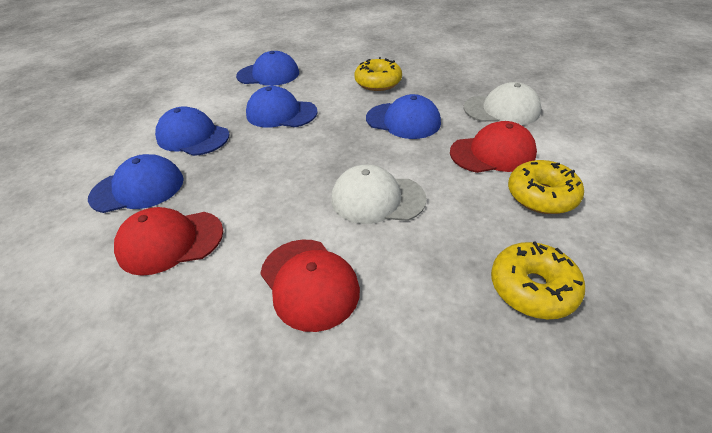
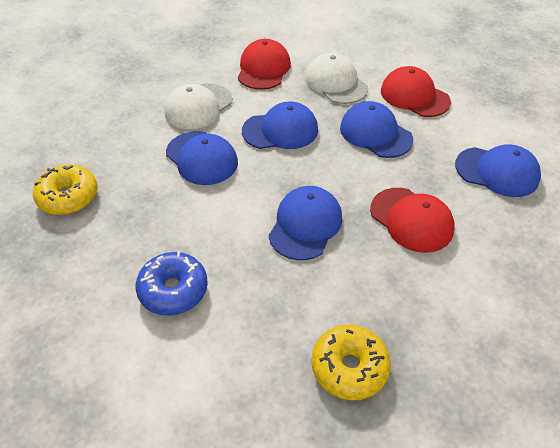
blue donut: 0 -> 1
yellow donut: 3 -> 2

